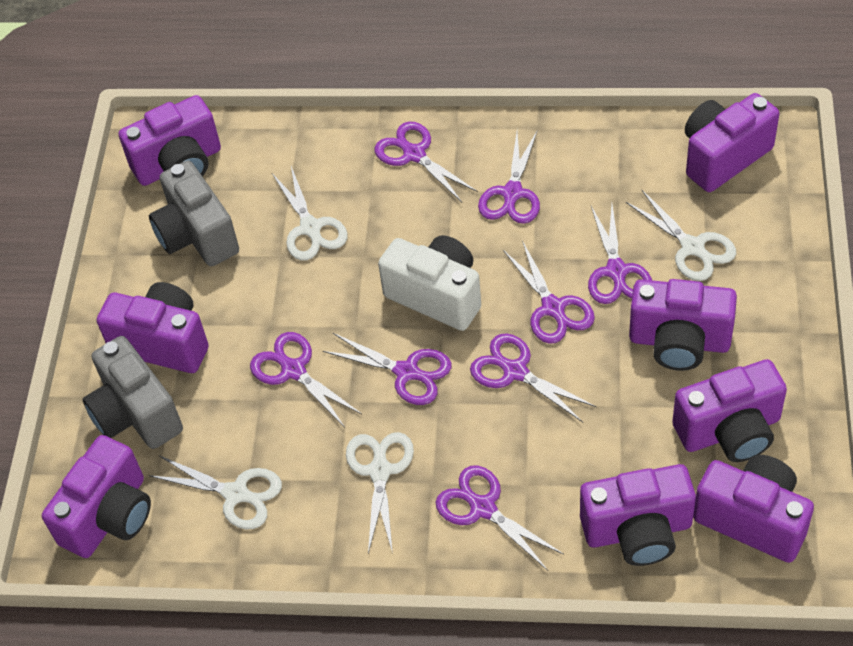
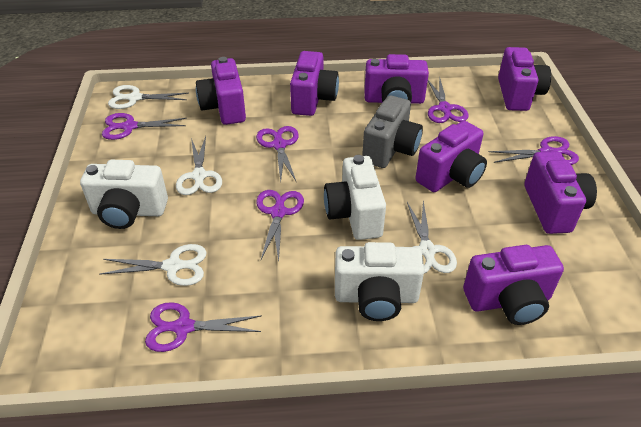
grey camera: 2 -> 1
purple camera: 8 -> 7
purple scissors: 8 -> 6
white camera: 1 -> 3

